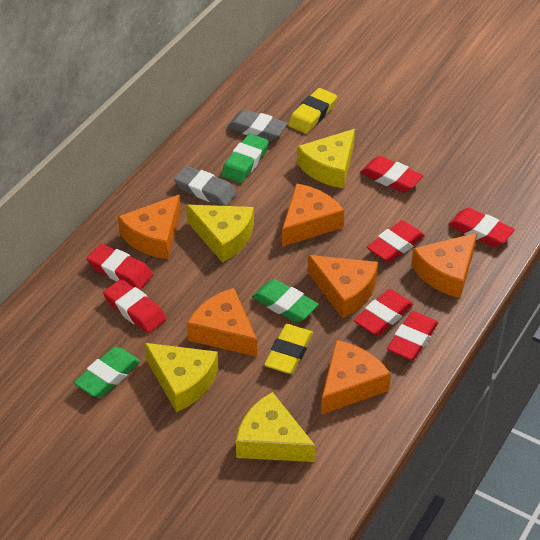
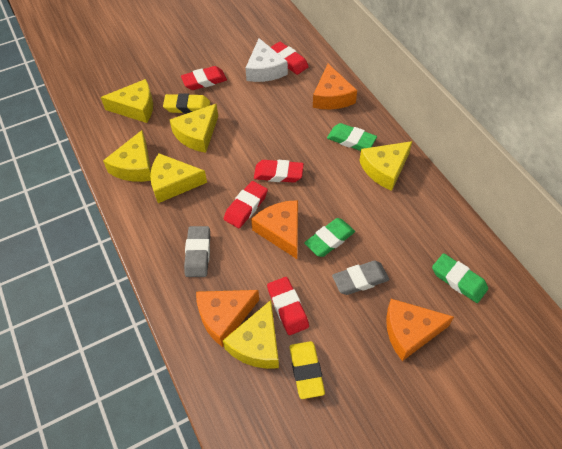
orange cheese: 6 -> 4
red eraser: 7 -> 5
white cheese: 0 -> 1
yellow cheese: 4 -> 6

